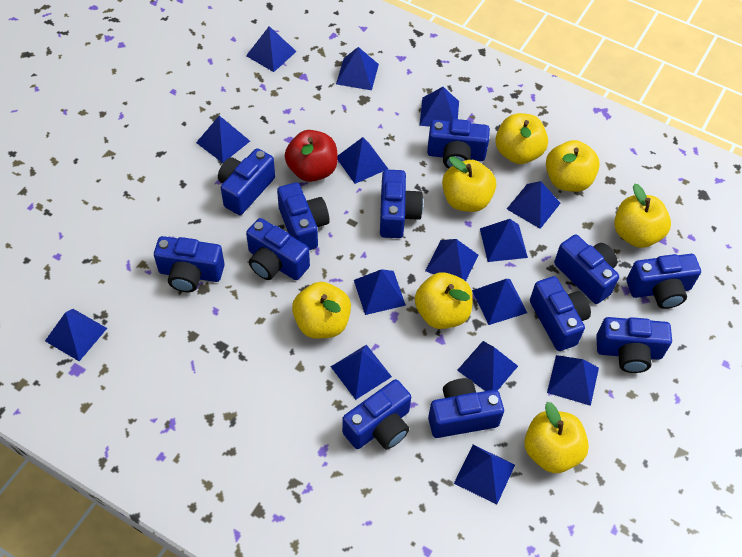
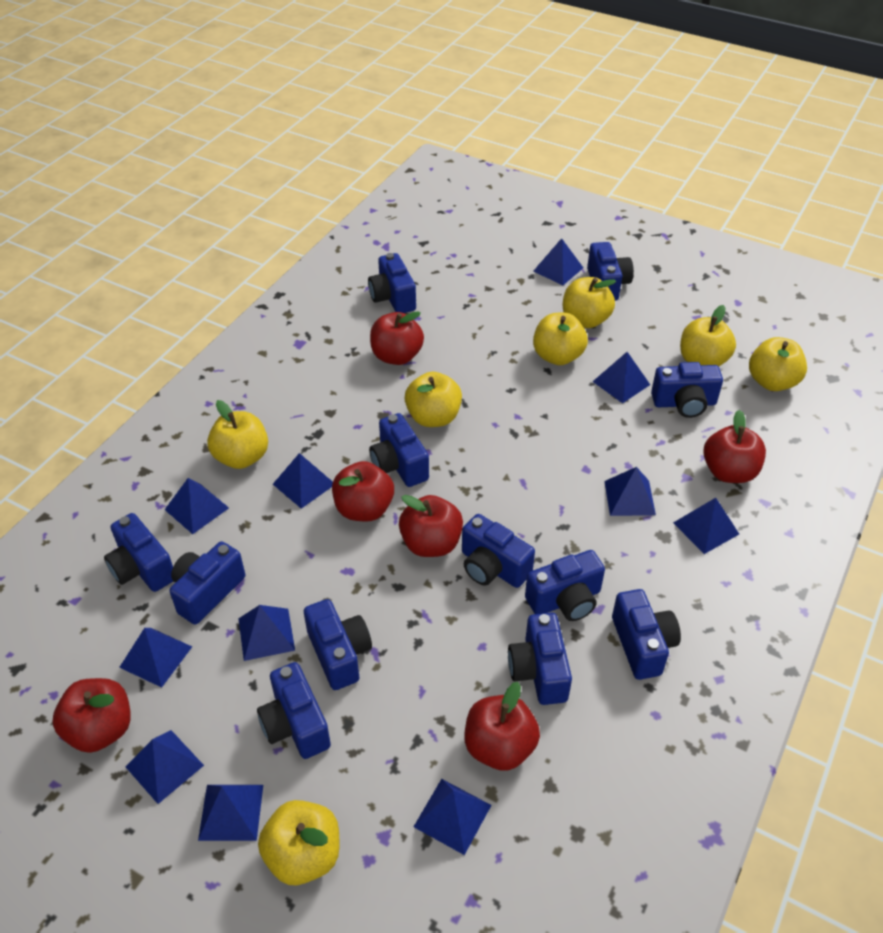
blue pyramid: 15 -> 11
red apple: 1 -> 6

